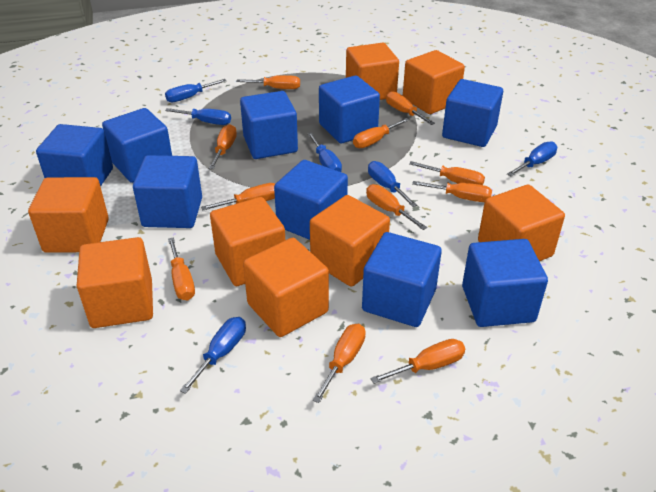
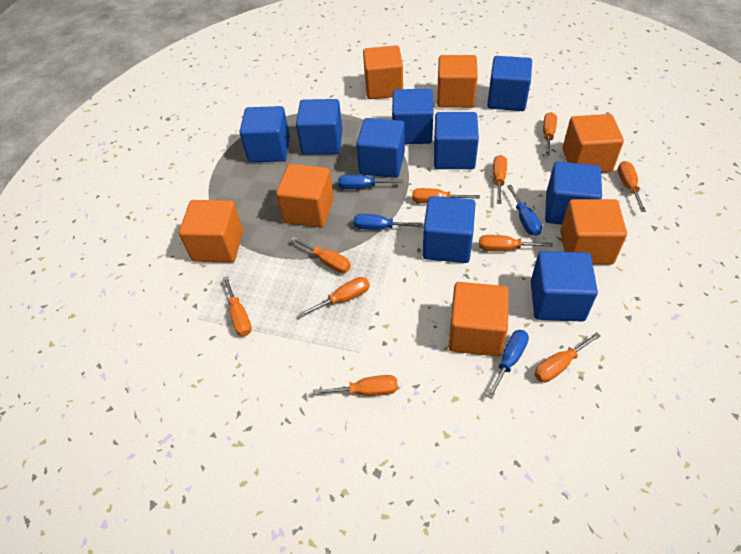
blue screwdriver: 6 -> 4
orange cube: 8 -> 7
orange screwdriver: 11 -> 10

